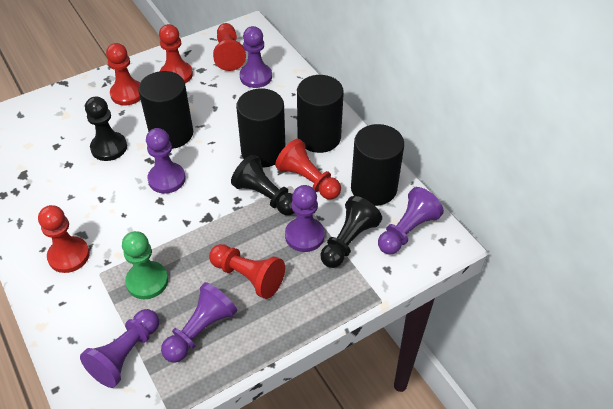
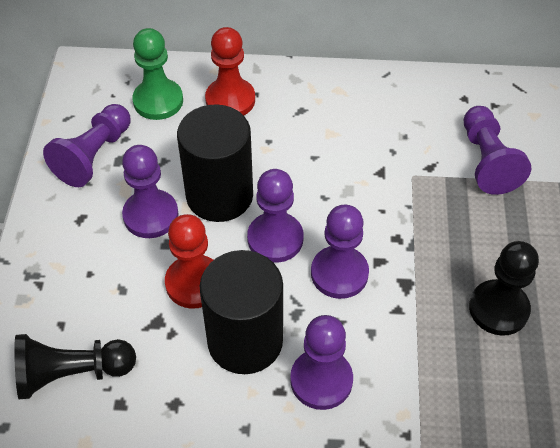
black cylinder: 4 -> 2
black pawn: 3 -> 2
red pawn: 6 -> 2

